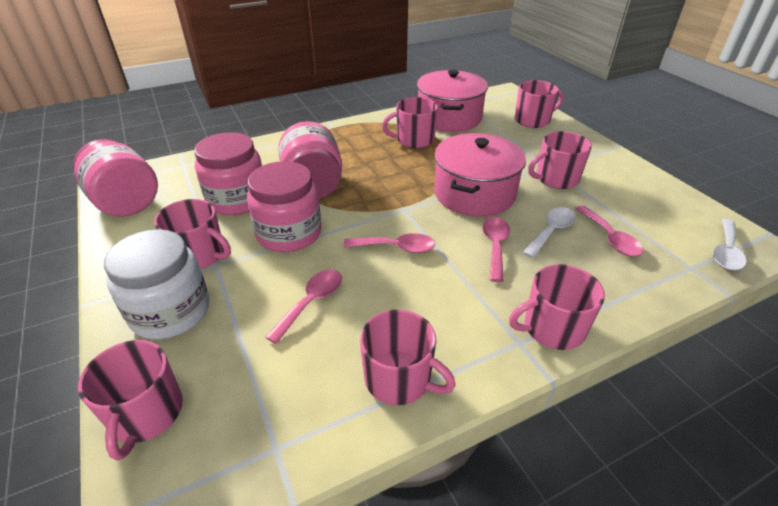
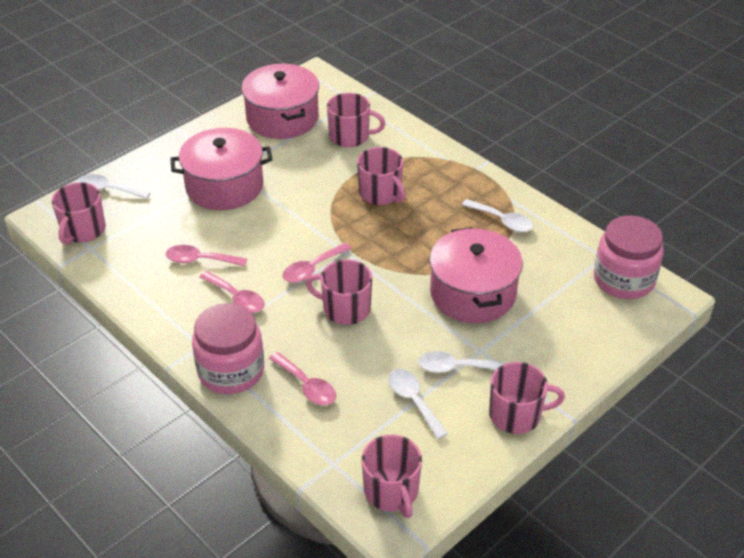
pink jar: 4 -> 2
pink mug: 7 -> 6
pink pot: 2 -> 3
white jar: 1 -> 0
white spoon: 2 -> 4

